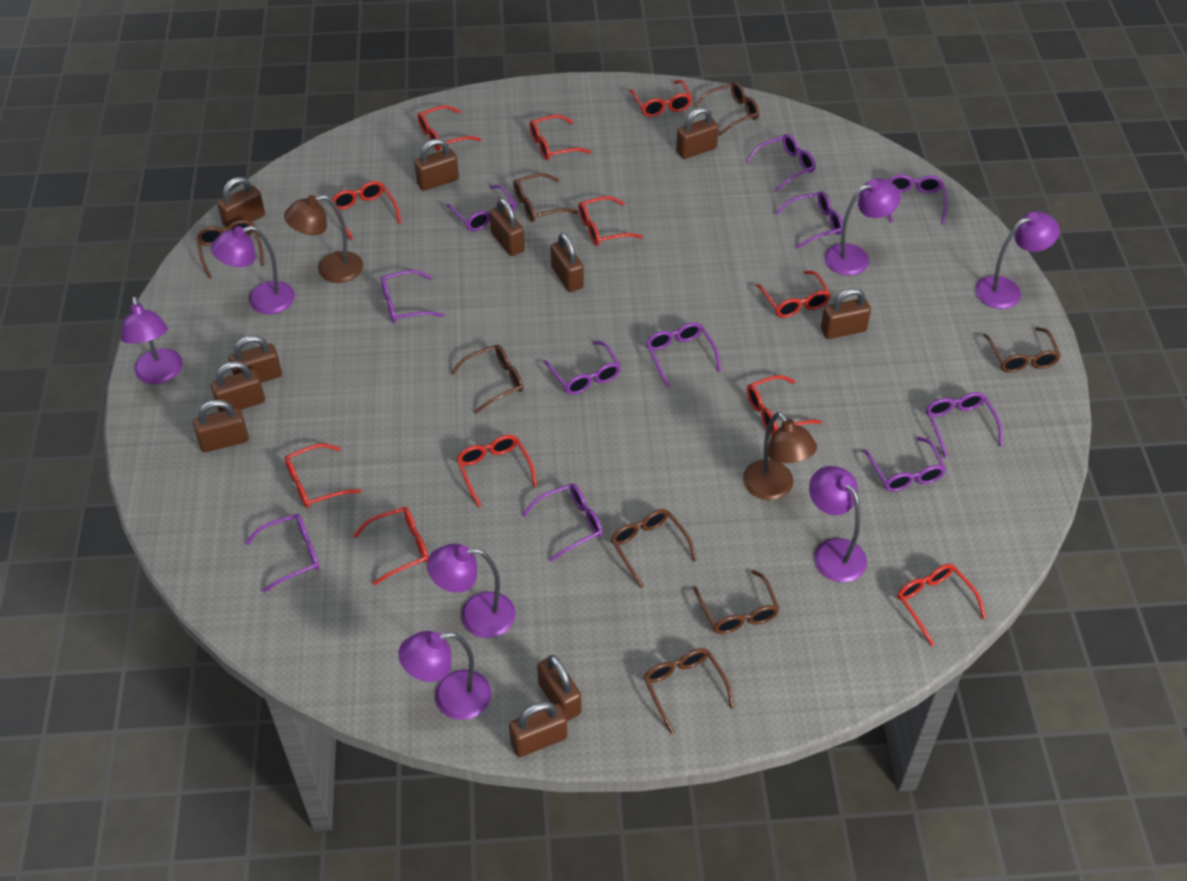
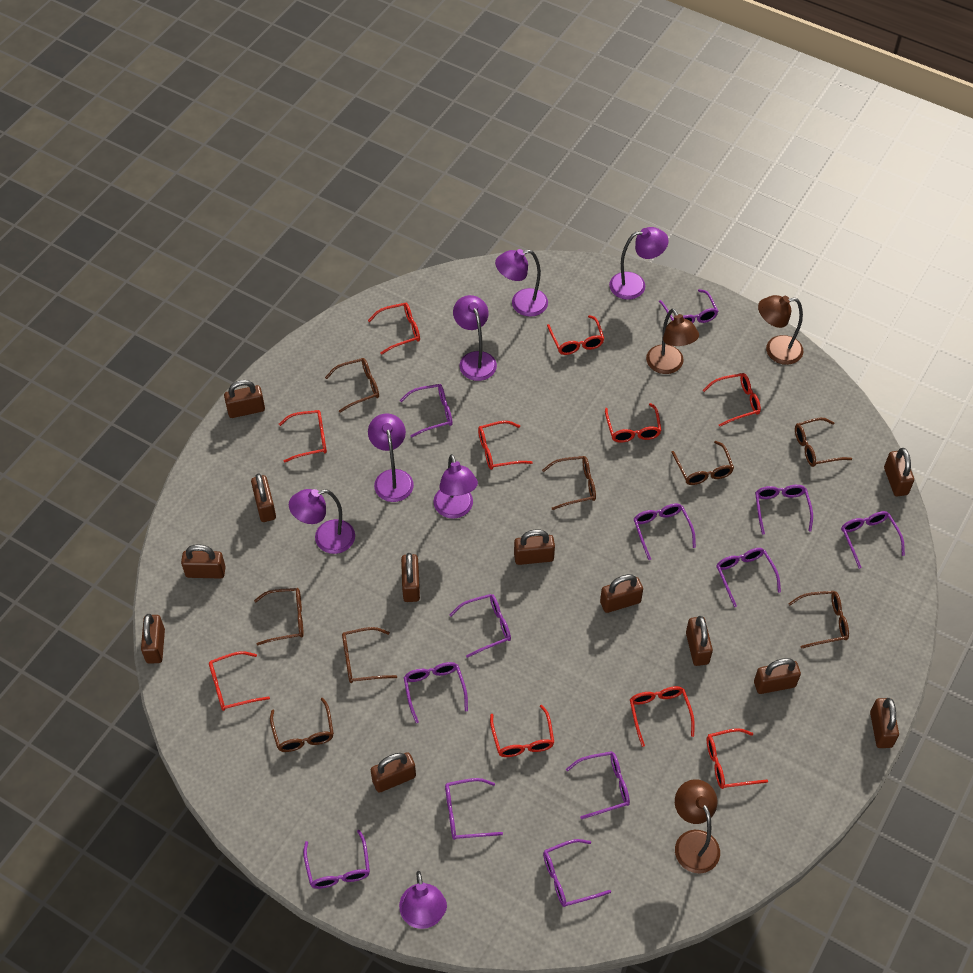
brown lamp: 2 -> 3
brown padlock: 11 -> 12
purple glasses: 11 -> 12
red glasses: 11 -> 10

